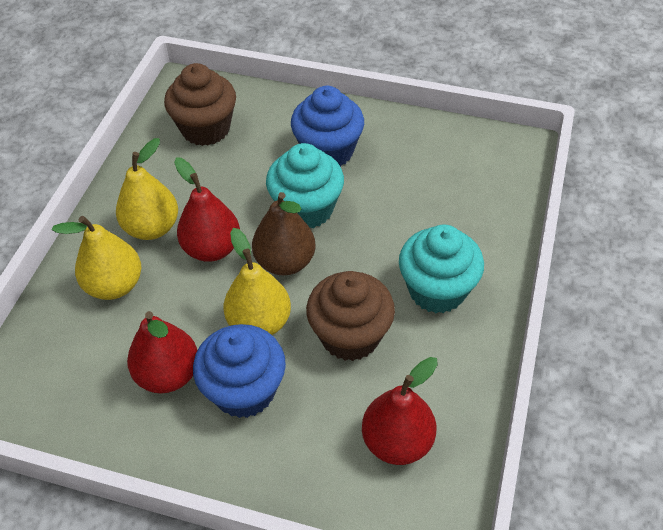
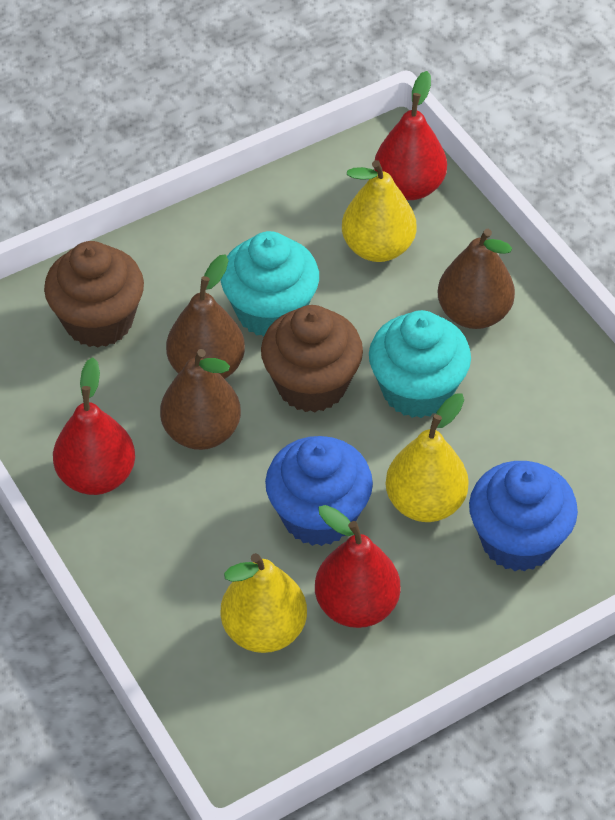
brown pear: 1 -> 3

